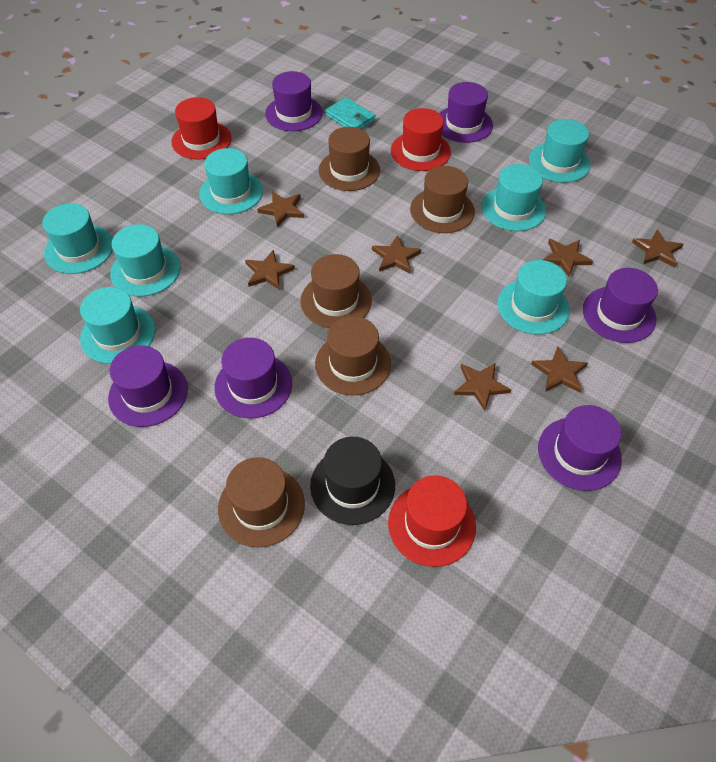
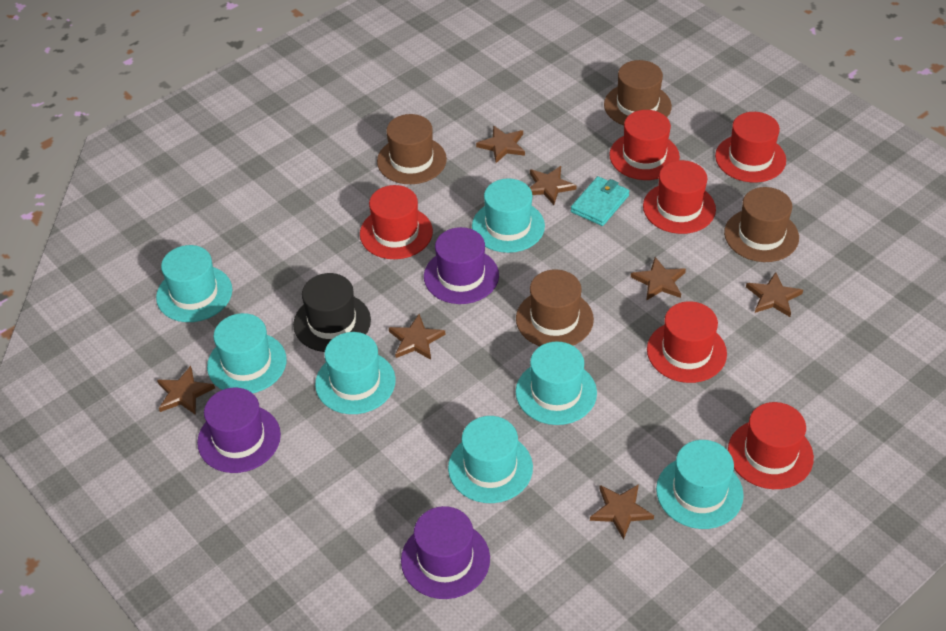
brown hat: 5 -> 4
purple hat: 6 -> 3
red hat: 3 -> 6

